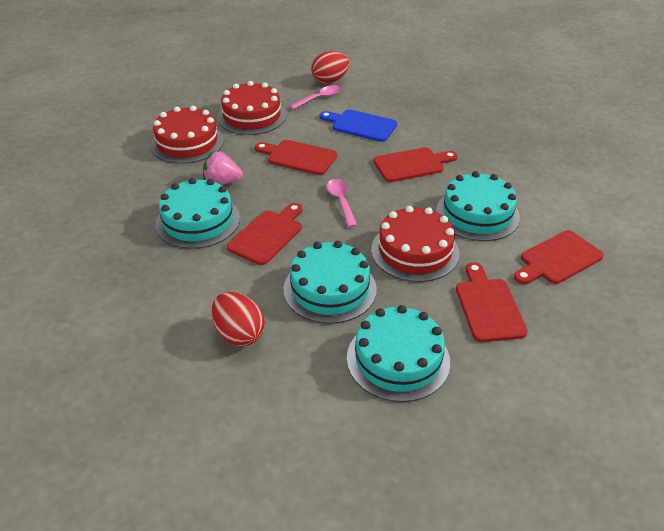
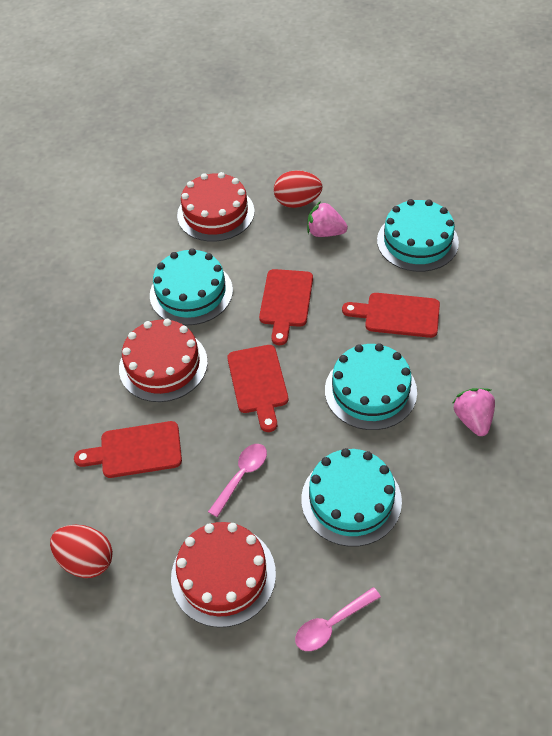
blue cutting board: 1 -> 0
pink strawberry: 1 -> 2
red cutting board: 5 -> 4

